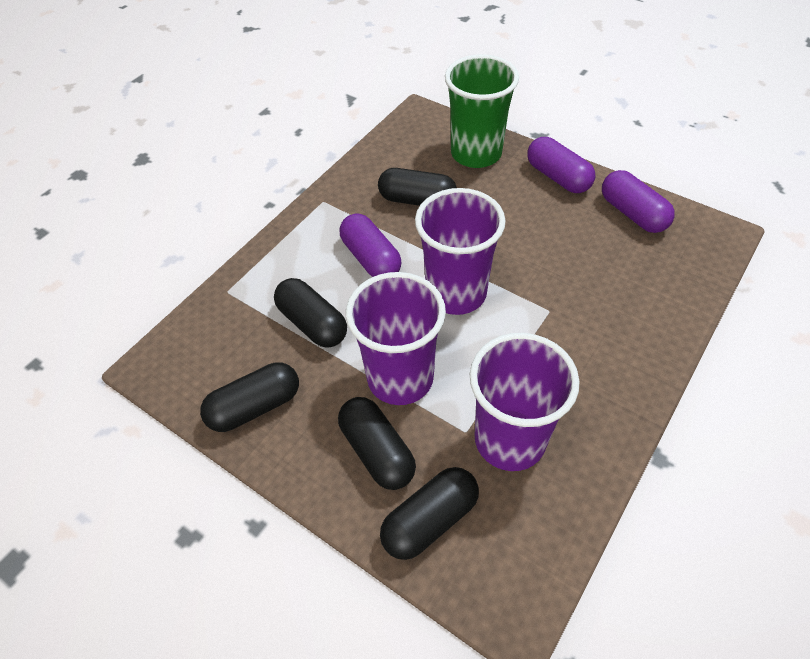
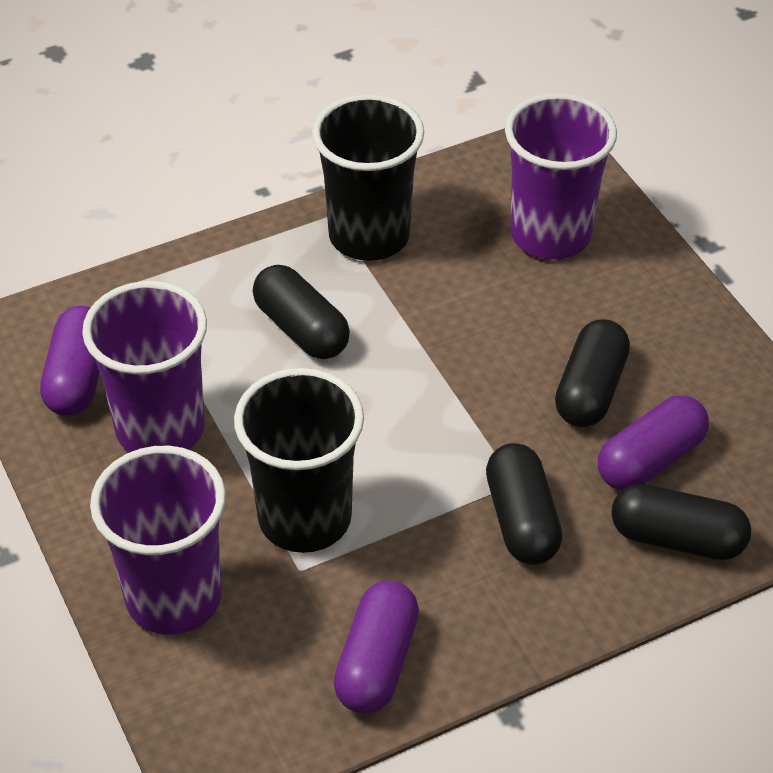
black capsule: 5 -> 4
black cup: 0 -> 2
green cup: 1 -> 0

